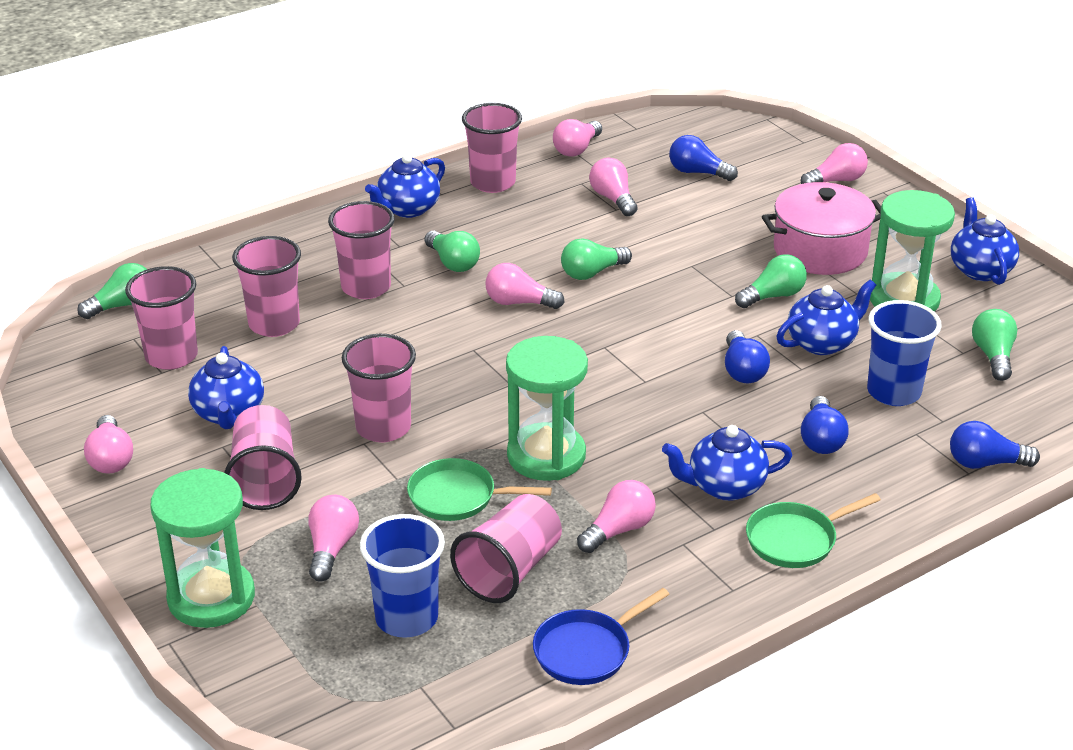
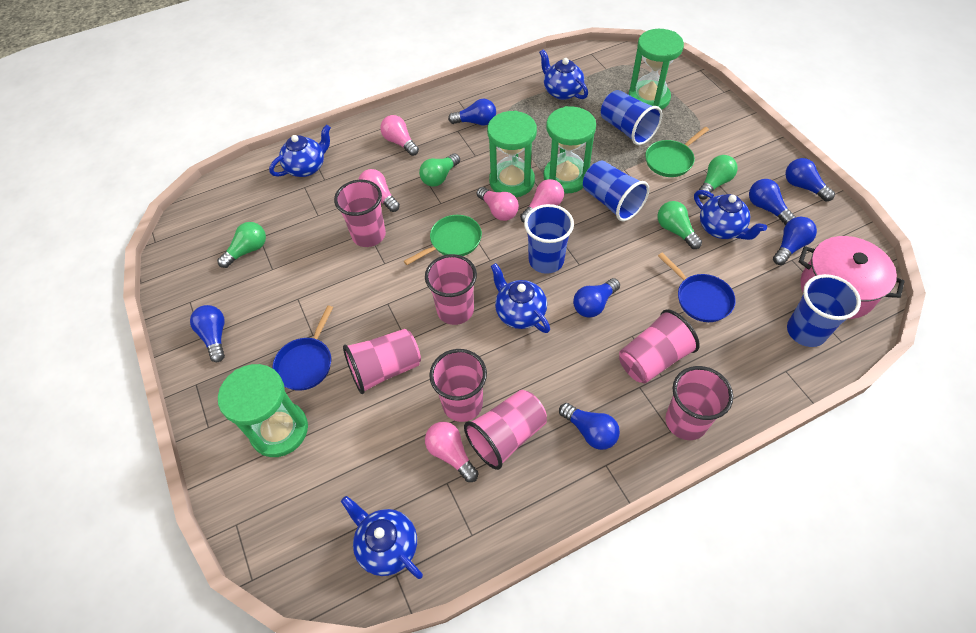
blue cup: 2 -> 4
blue light bulb: 4 -> 7
blue pan: 1 -> 2
green hourglass: 3 -> 4
green light bulb: 5 -> 4
pink light bulb: 7 -> 5

